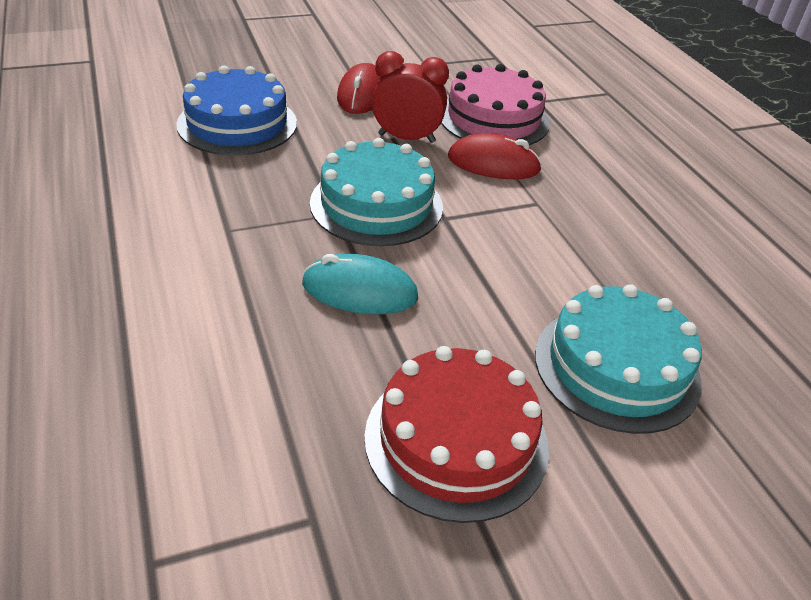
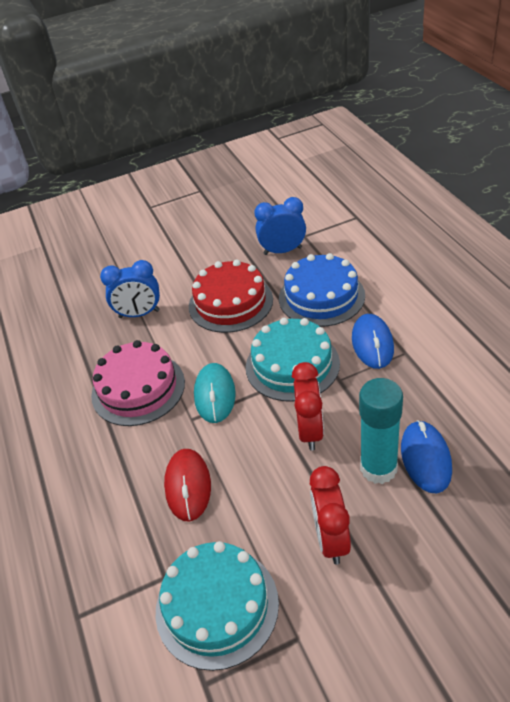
blue clock: 0 -> 2
blue mouse: 0 -> 2
red clock: 1 -> 2
red mouse: 2 -> 1
turquoise glue stick: 0 -> 1

